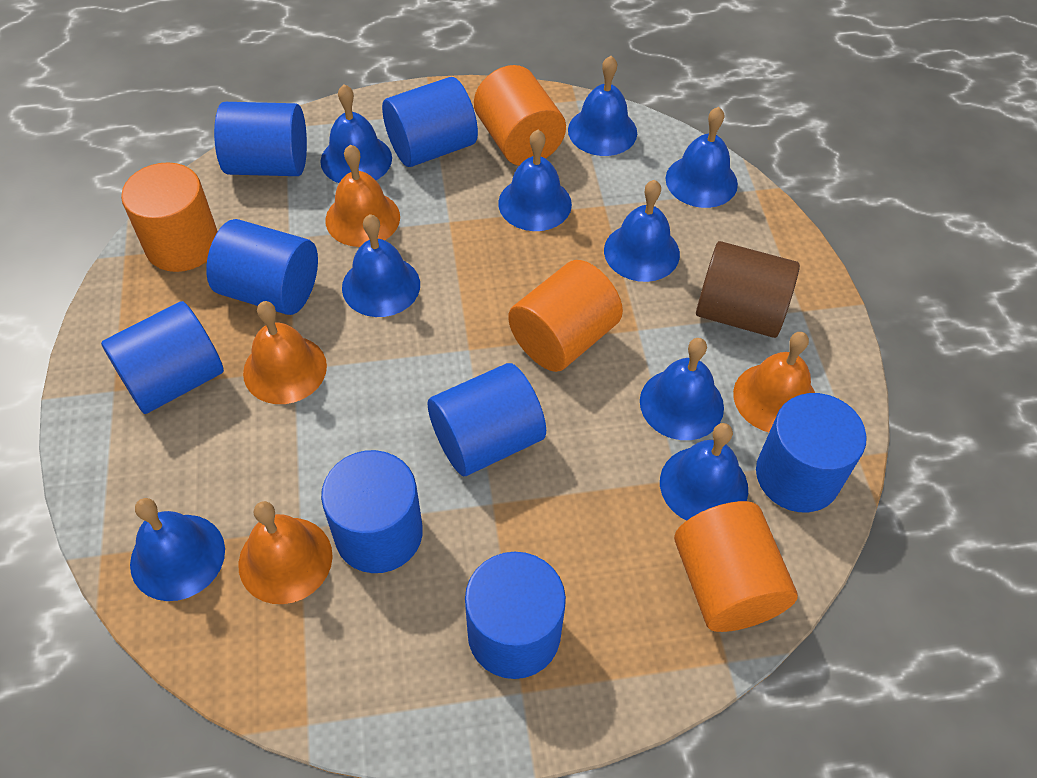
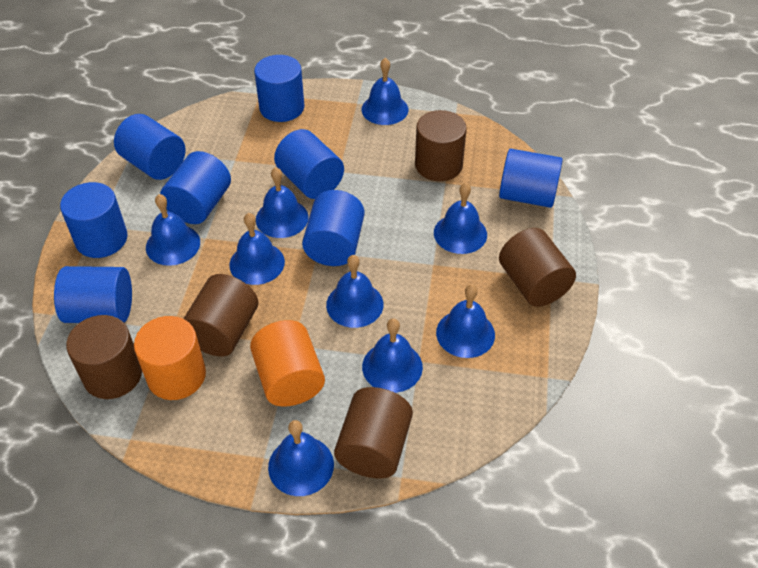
brown cylinder: 1 -> 5
orange bell: 4 -> 0
orange cylinder: 4 -> 2

